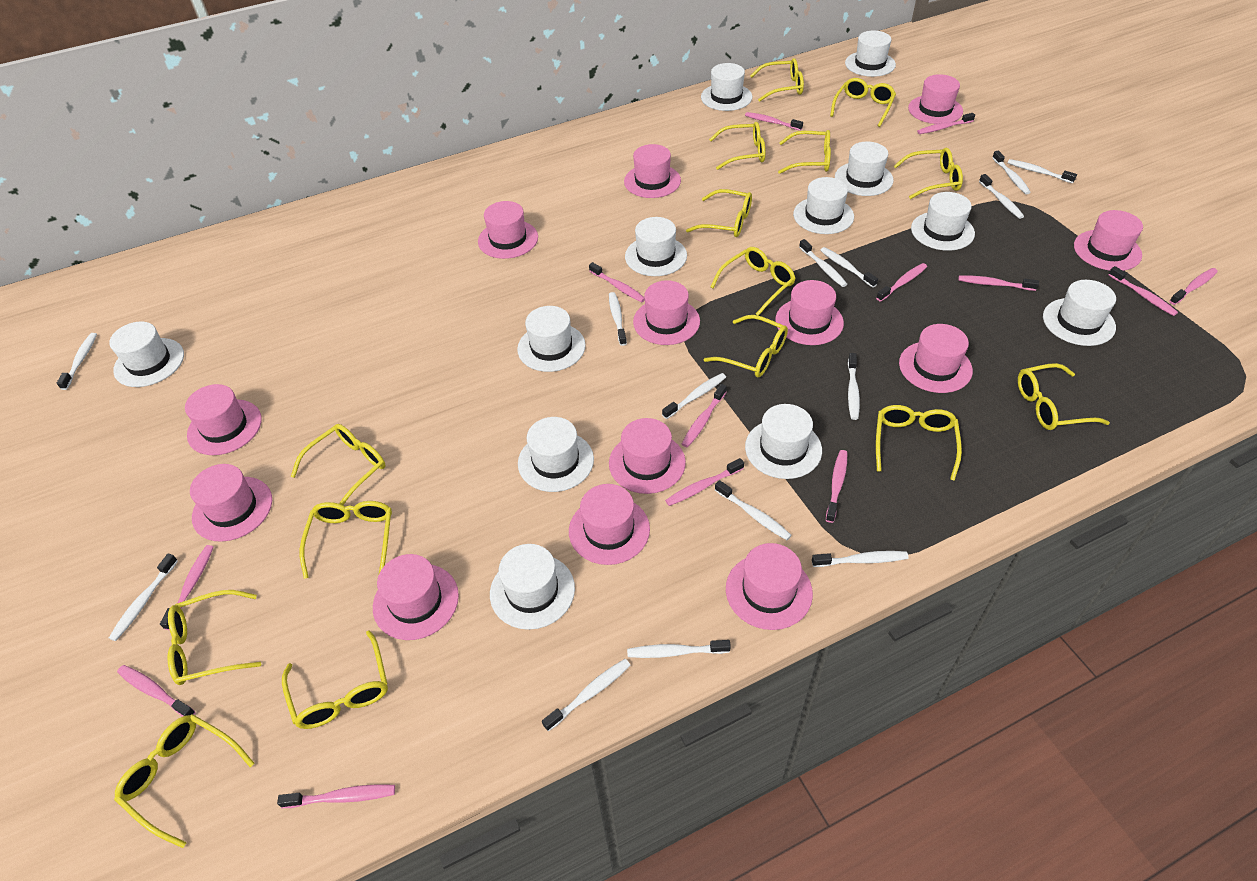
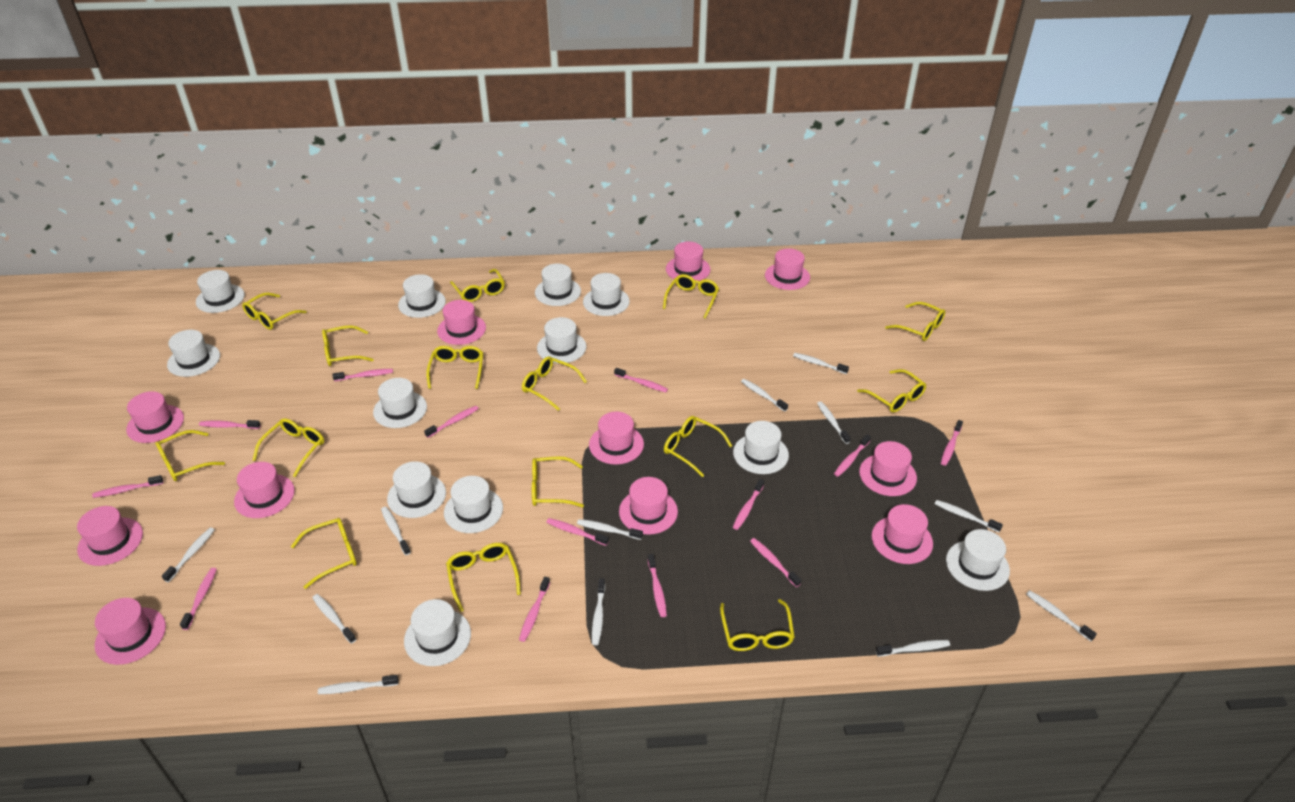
pink hat: 13 -> 11
white toothbrush: 14 -> 12

